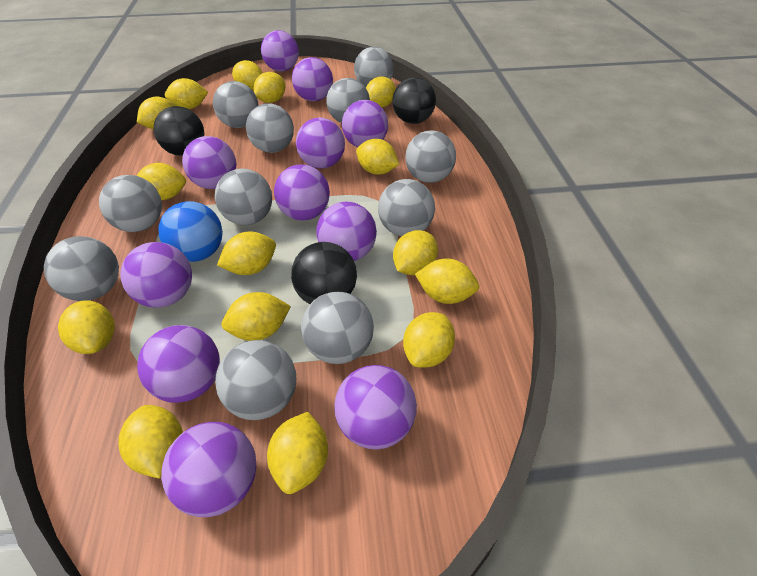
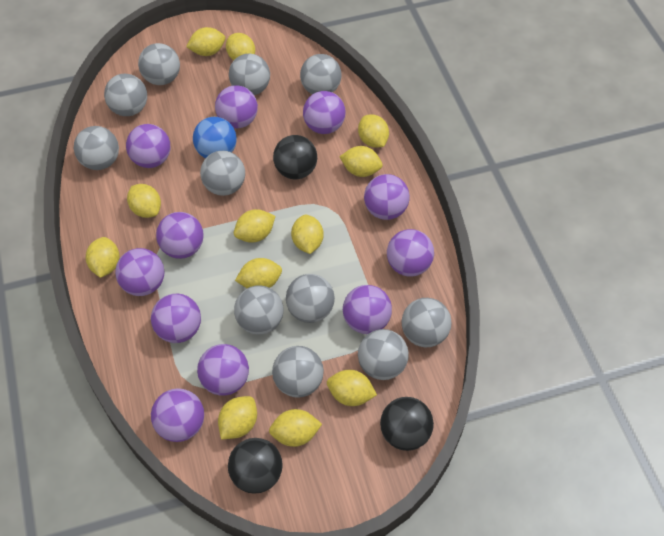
yellow lemon: 15 -> 12

